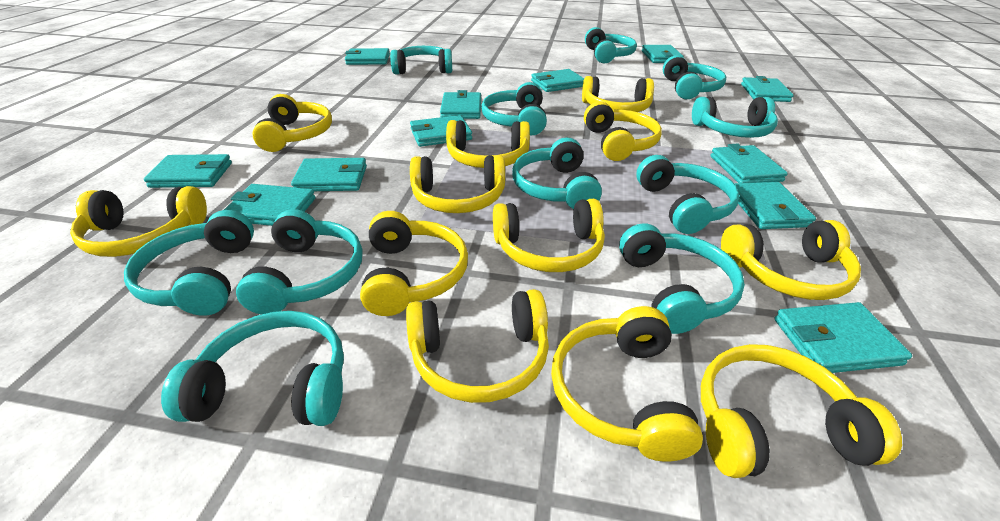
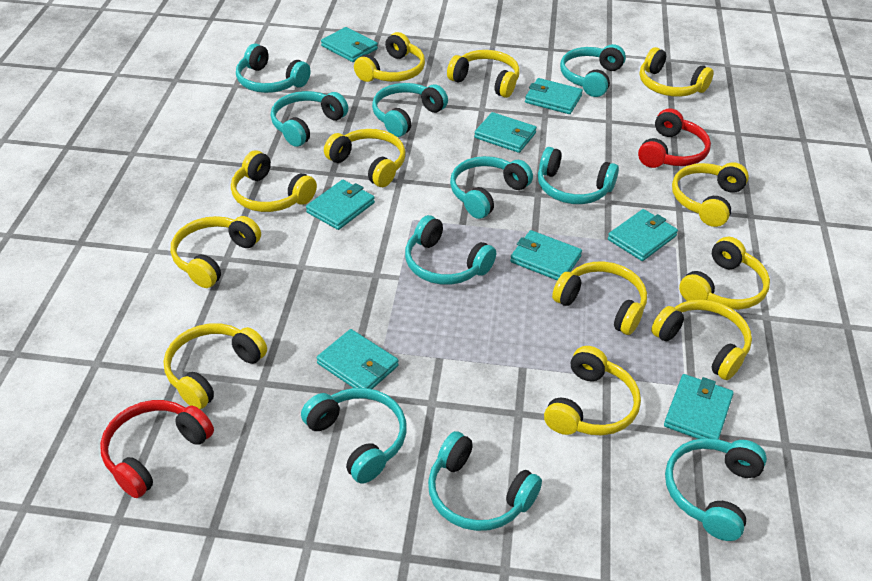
red headphones: 0 -> 2
turquoise headphones: 11 -> 10
turquoise wallet: 12 -> 8

